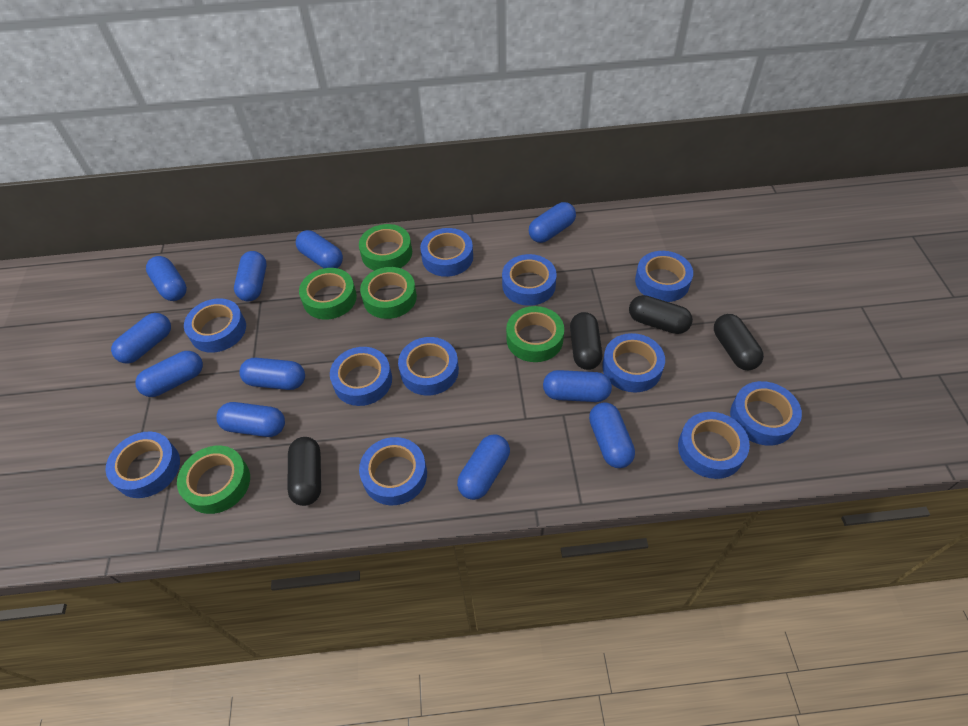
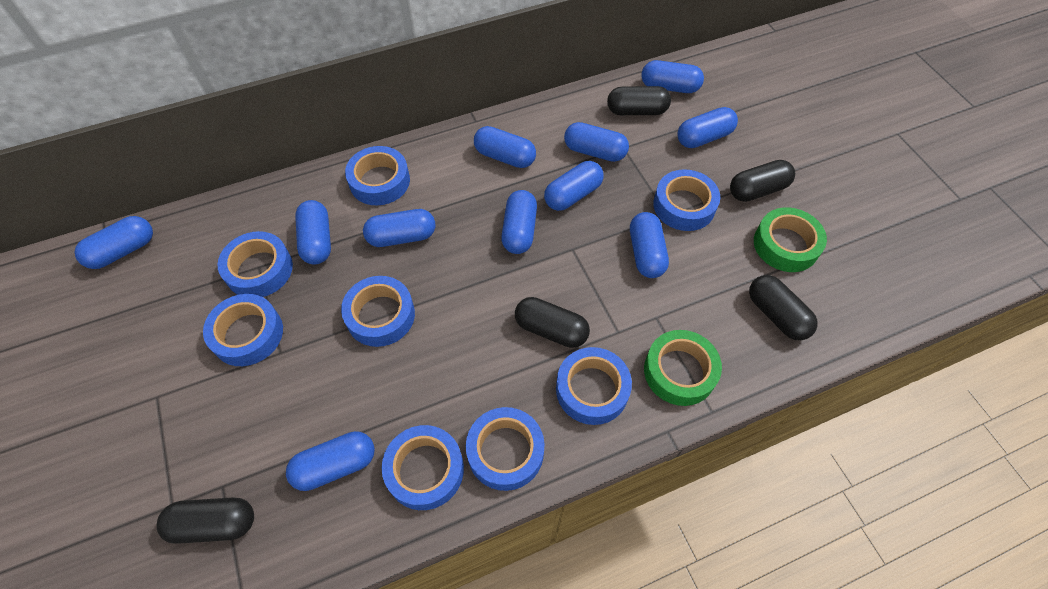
black capsule: 4 -> 5
blue tape: 11 -> 8
green tape: 5 -> 2

